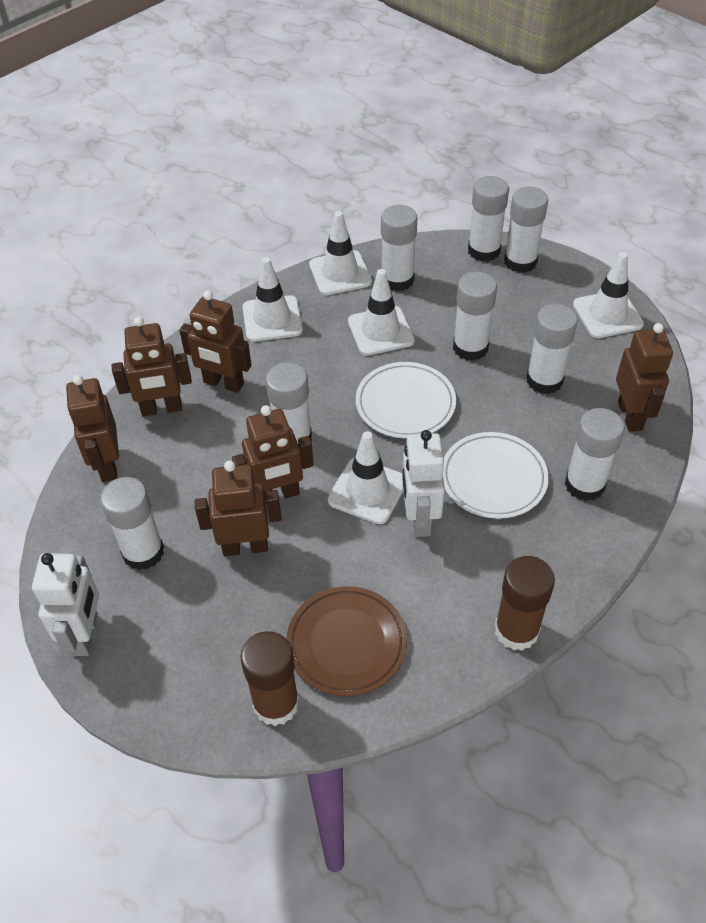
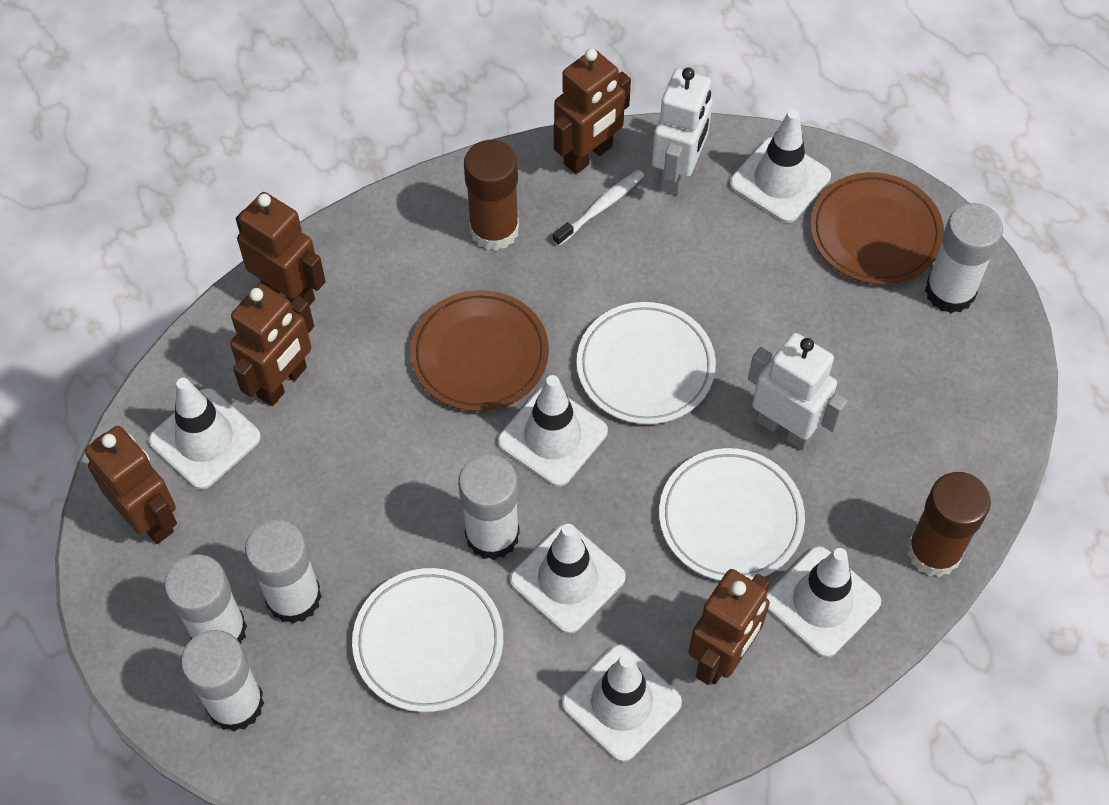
brown plate: 1 -> 2
brown robot: 6 -> 5
white glue stick: 8 -> 5
white plate: 2 -> 3
white toothbrush: 0 -> 1
white traffic cone: 5 -> 6

